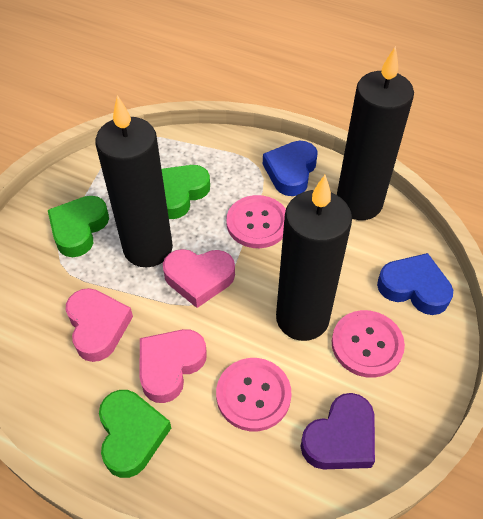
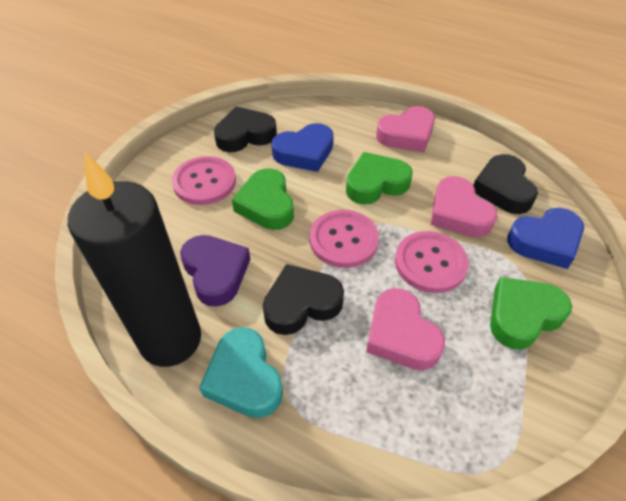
black candle: 3 -> 1
black heart: 0 -> 3
turquoise heart: 0 -> 1

